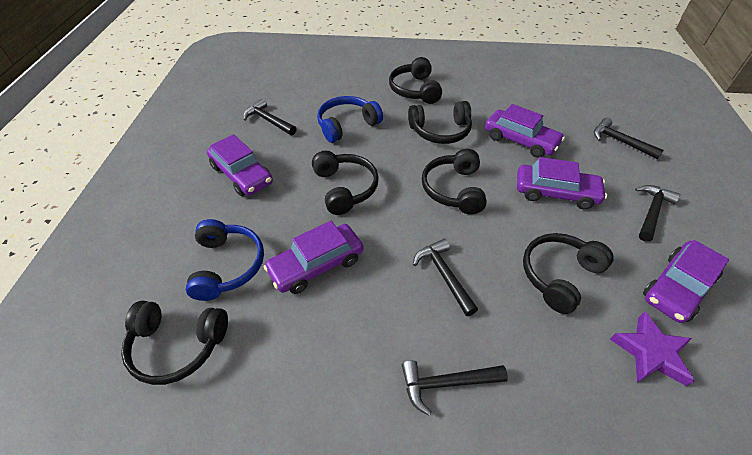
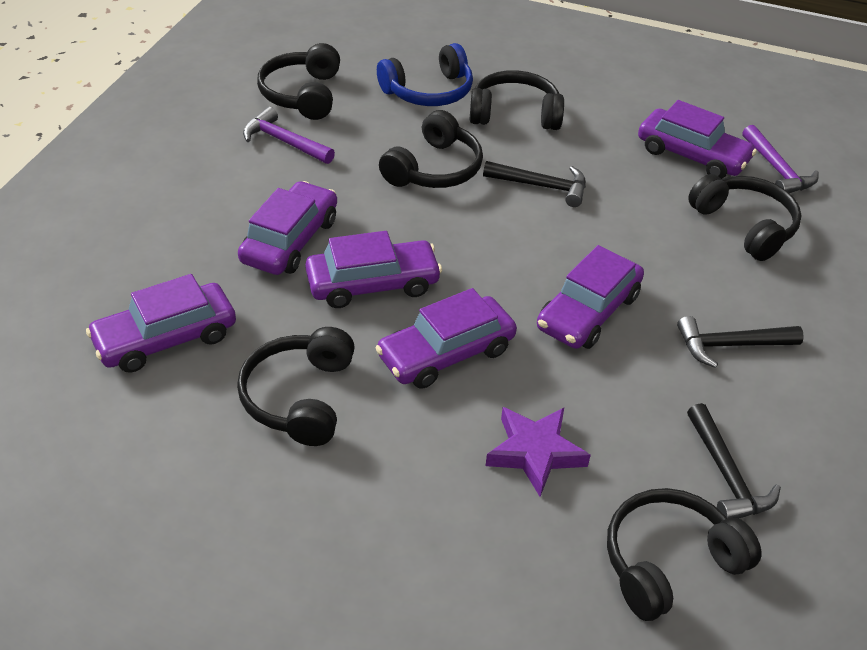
black hammer: 5 -> 3
blue headphones: 2 -> 1
purple car: 5 -> 6
purple hammer: 0 -> 2

